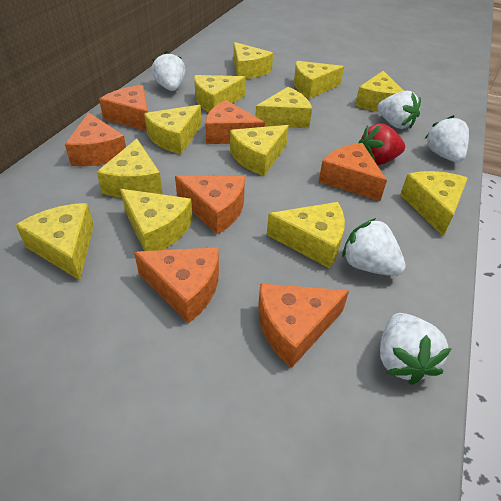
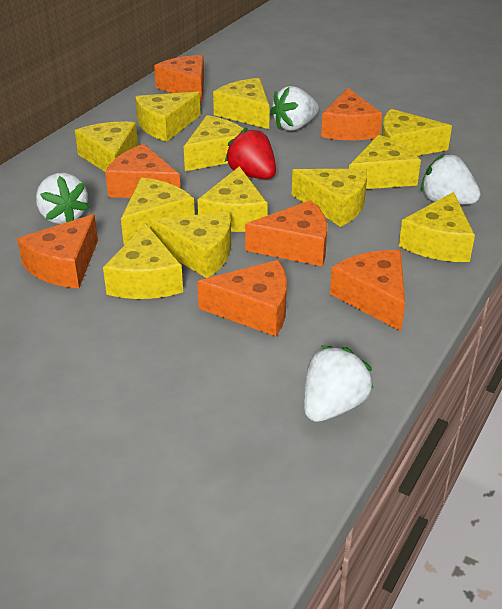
white strawberry: 5 -> 4

